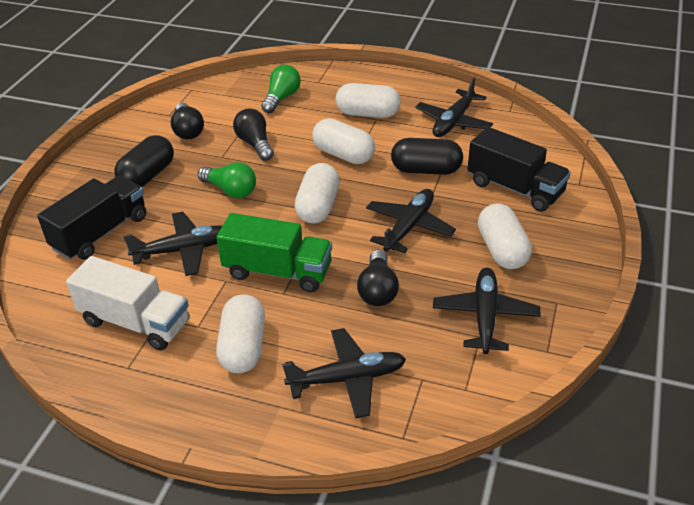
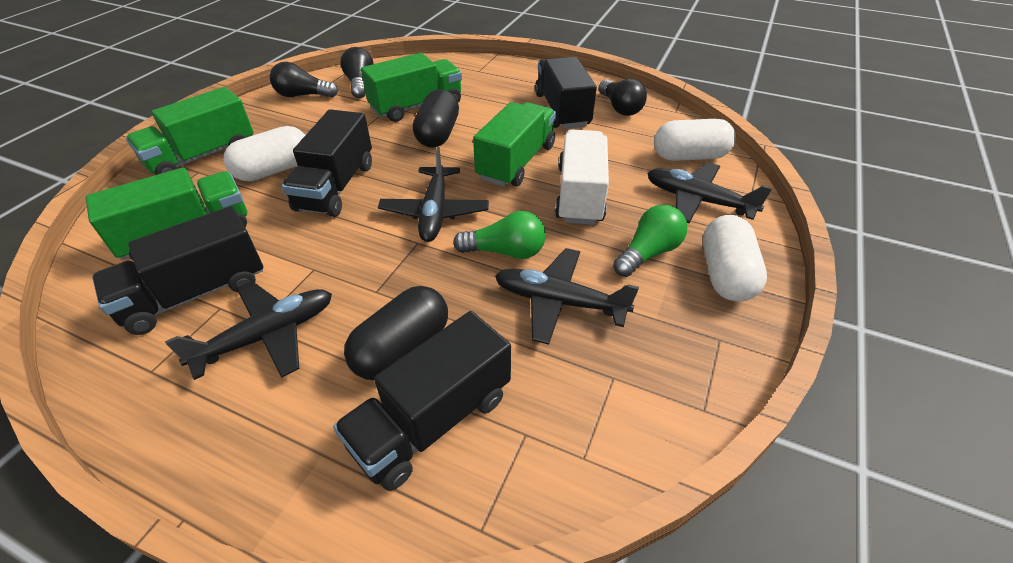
black plane: 5 -> 4
black truck: 2 -> 4
green truck: 1 -> 4
white capsule: 5 -> 3

